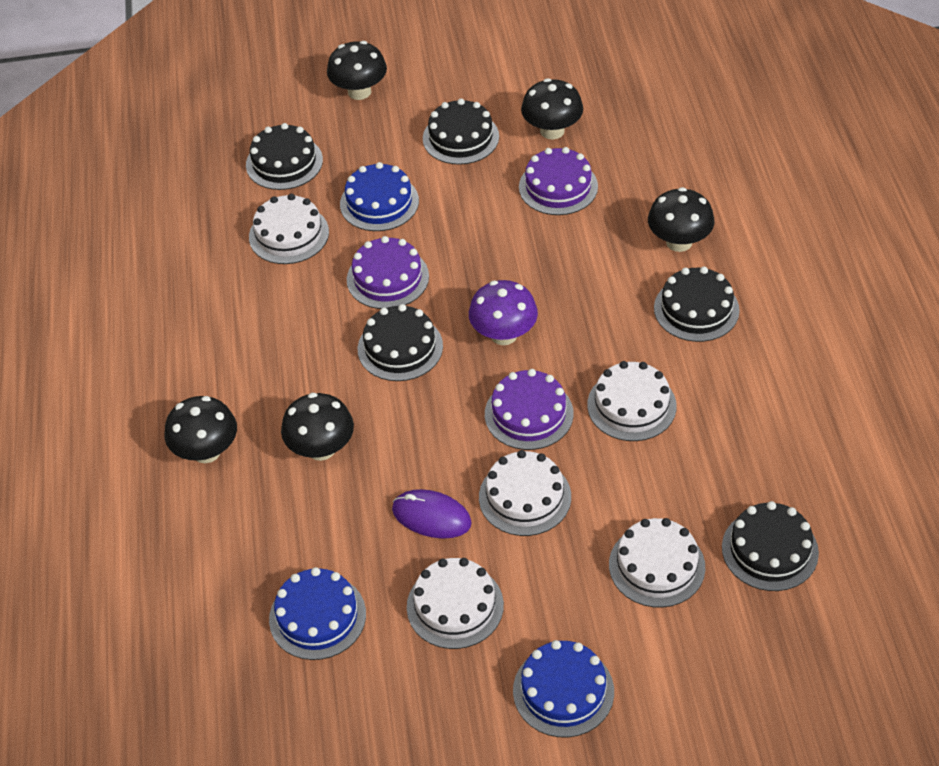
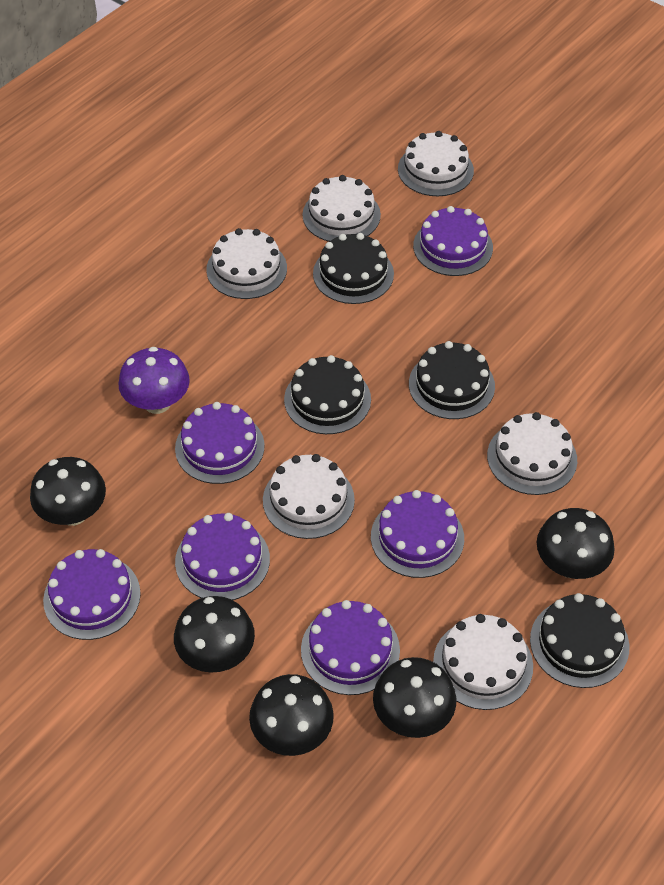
black cake: 5 -> 4
blue cake: 3 -> 0
purple cake: 3 -> 6
purple mouse: 1 -> 0
white cake: 5 -> 6

